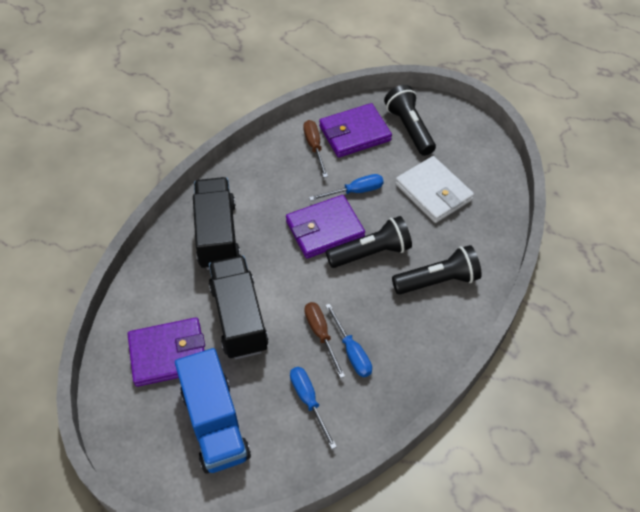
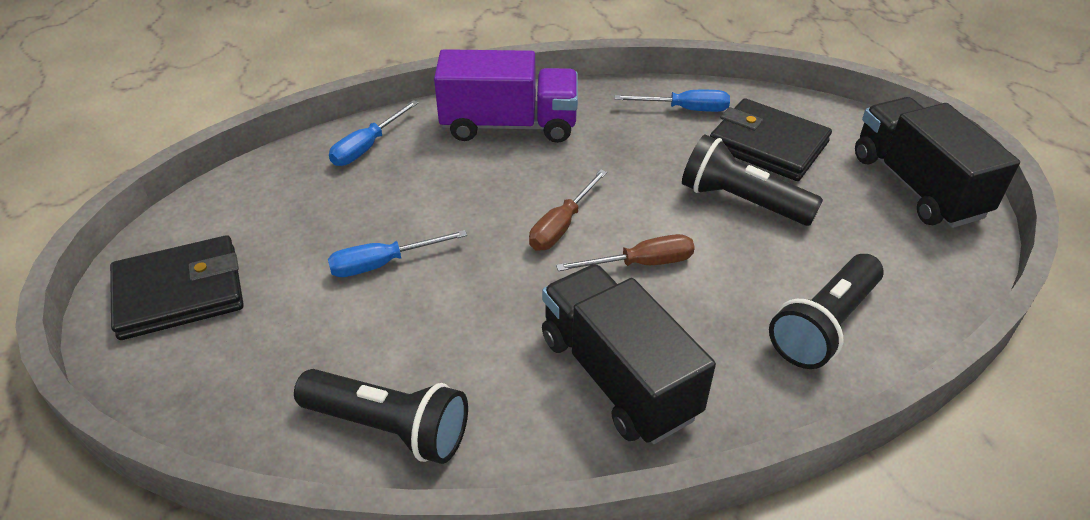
black wallet: 0 -> 2
blue truck: 1 -> 0
purple truck: 0 -> 1
purple wallet: 3 -> 0
white wallet: 1 -> 0

